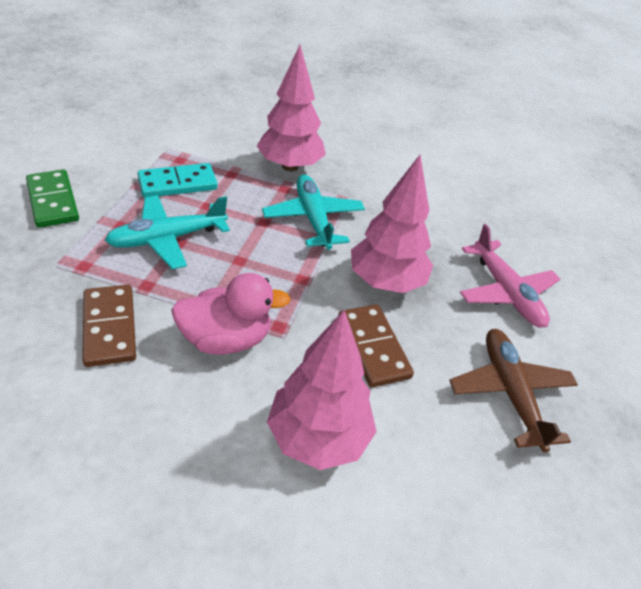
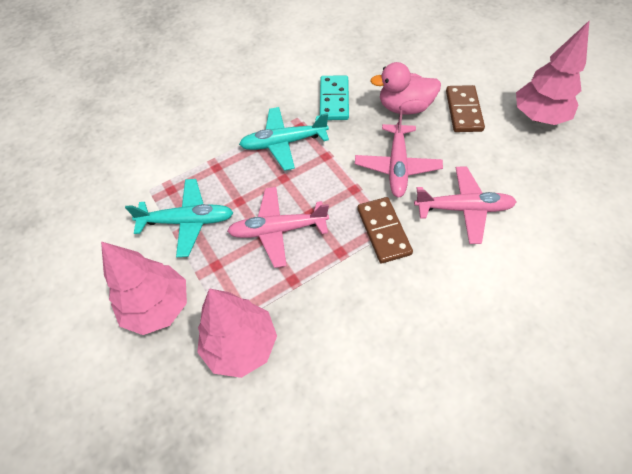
brown plane: 1 -> 0
green domino: 1 -> 0
pink plane: 1 -> 3

